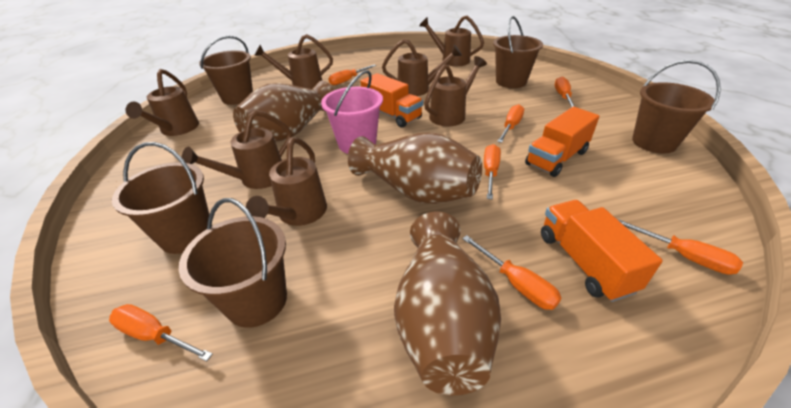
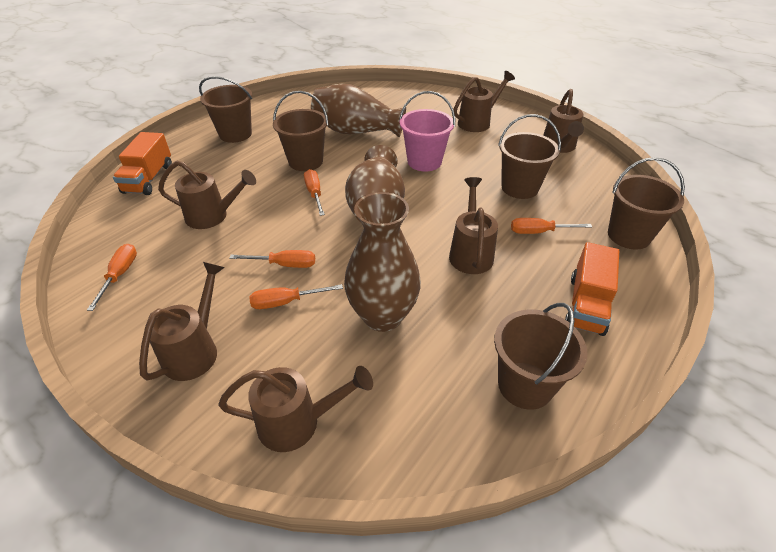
brown watering can: 7 -> 6
orange screwdriver: 7 -> 5
orange truck: 3 -> 2

